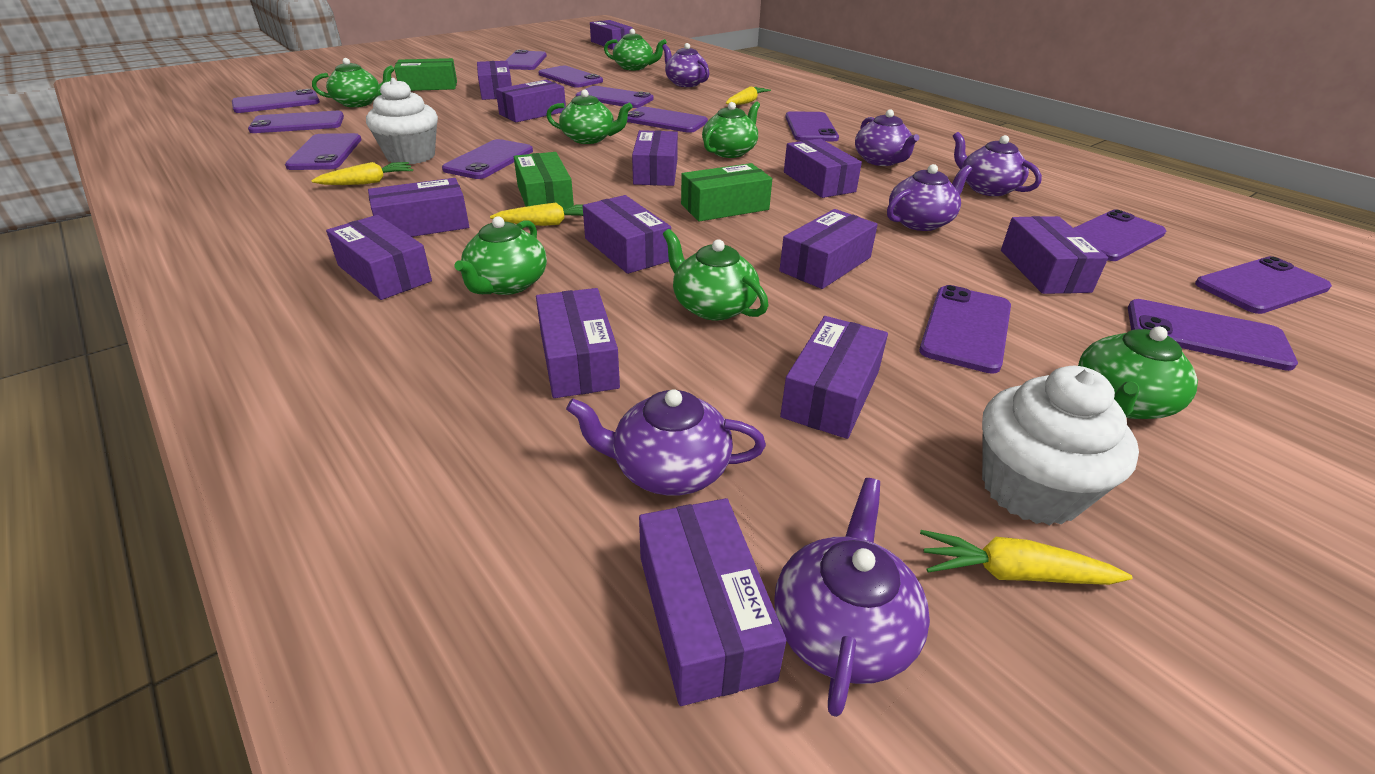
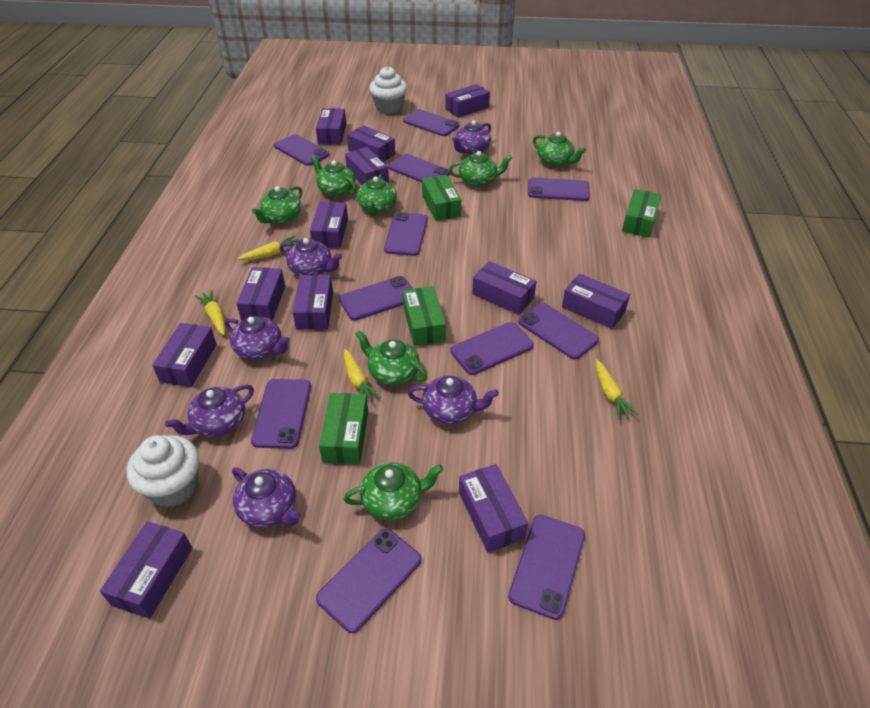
green box: 3 -> 4
purple box: 13 -> 12
purple phone: 13 -> 11

